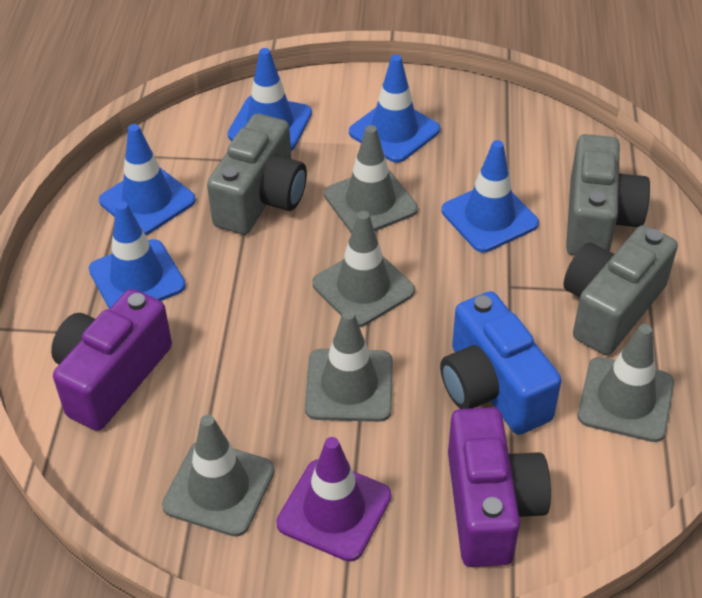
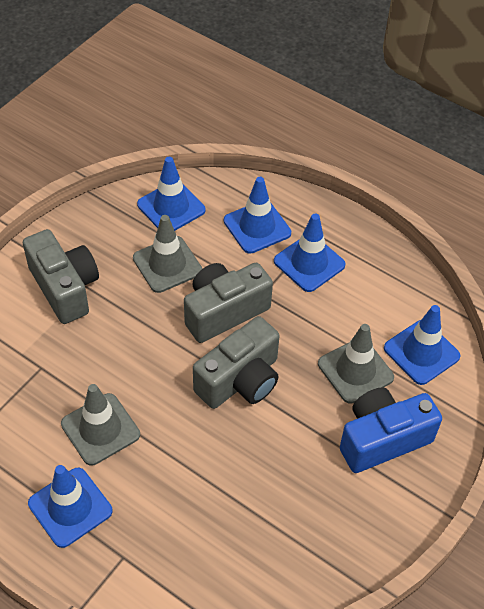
grey traffic cone: 5 -> 3
purple camera: 2 -> 0
purple traffic cone: 1 -> 0

